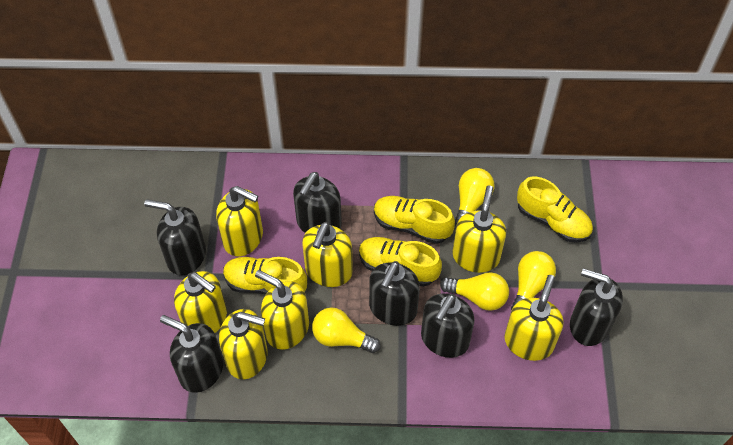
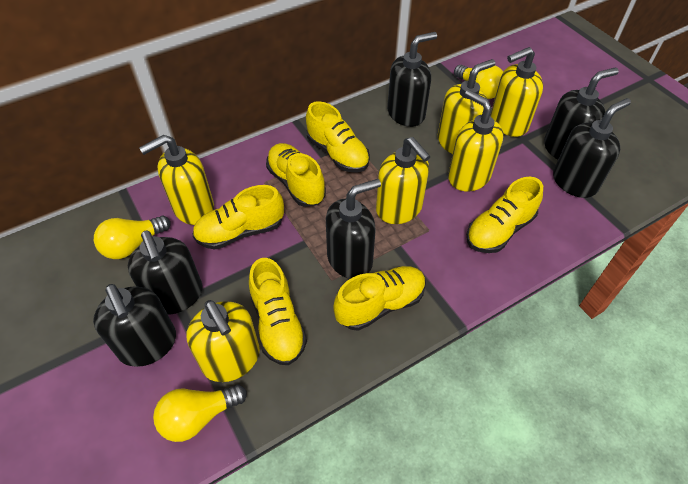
yellow light bulb: 4 -> 3
yellow shoe: 4 -> 6
yellow soap dispenser: 7 -> 6

